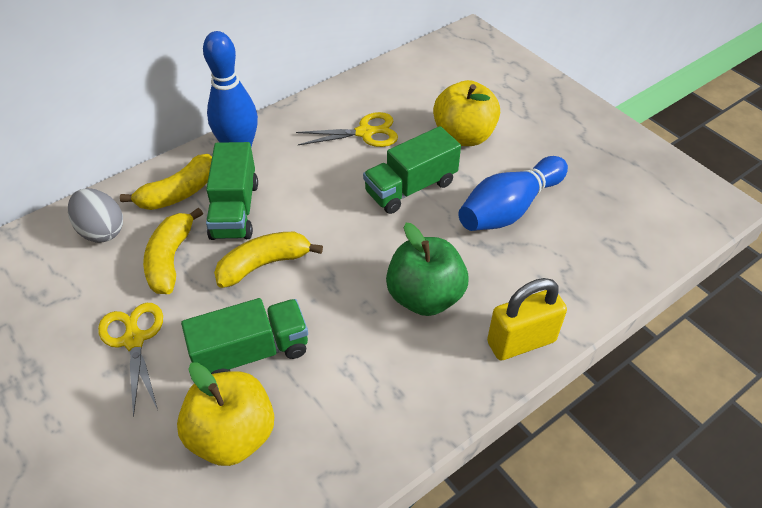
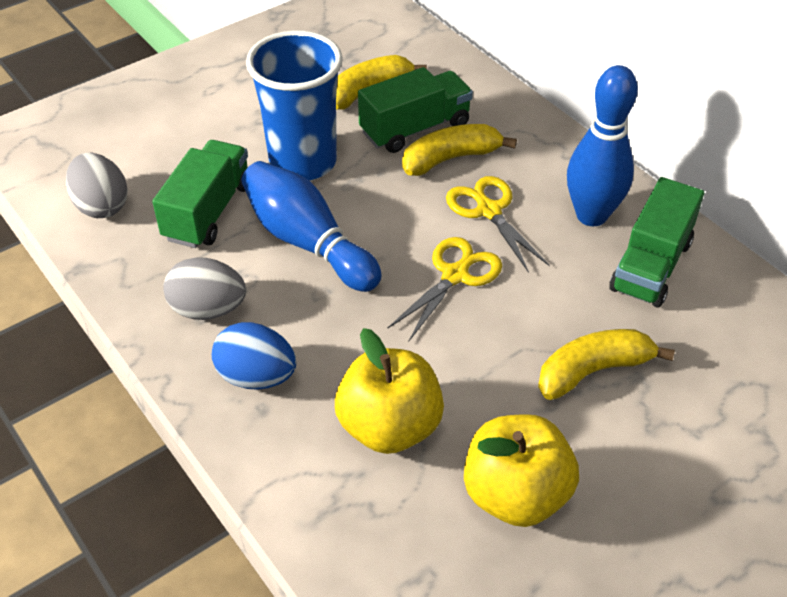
blue cup: 0 -> 1
blue egg: 0 -> 1
green apple: 1 -> 0
grey egg: 1 -> 2
yellow padlock: 1 -> 0

